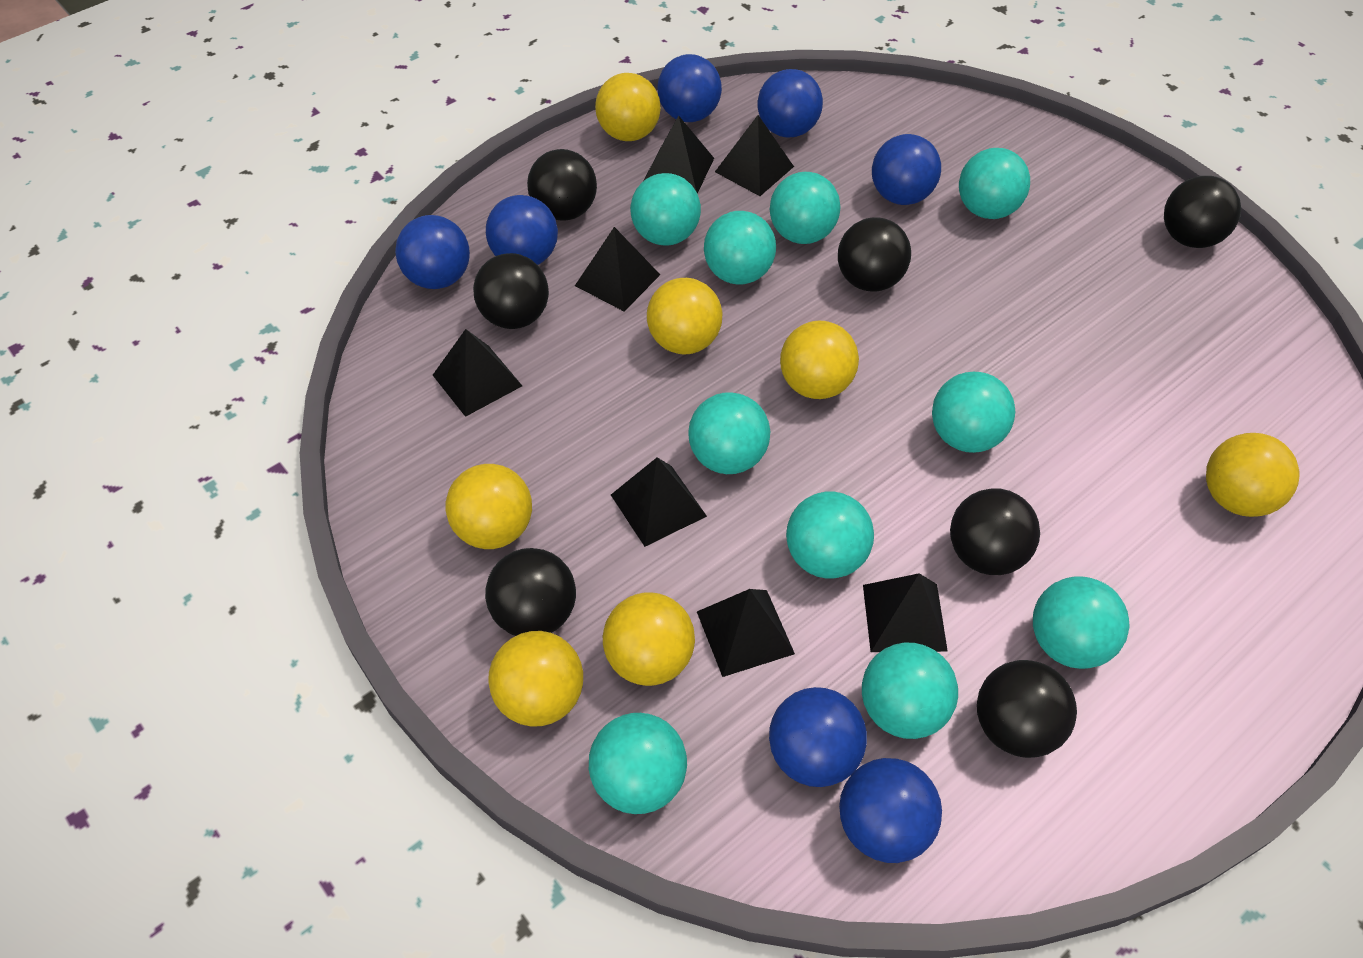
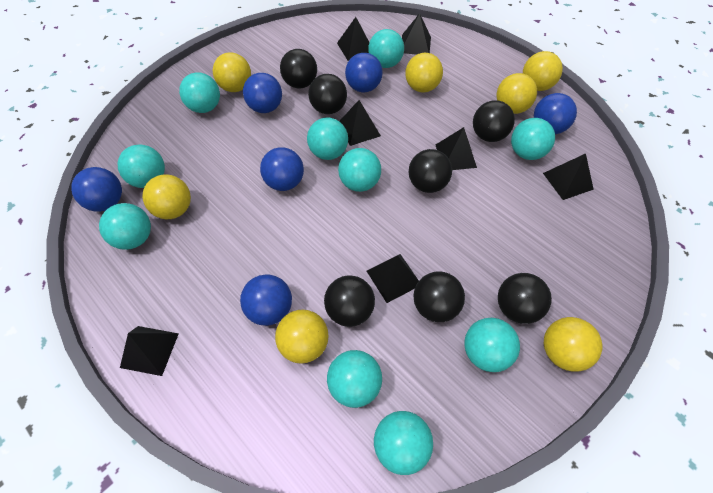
blue ball: 7 -> 6

